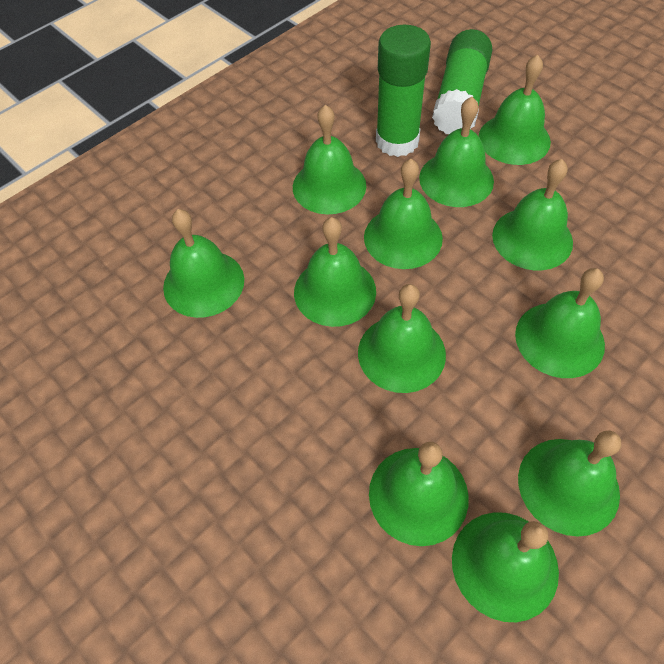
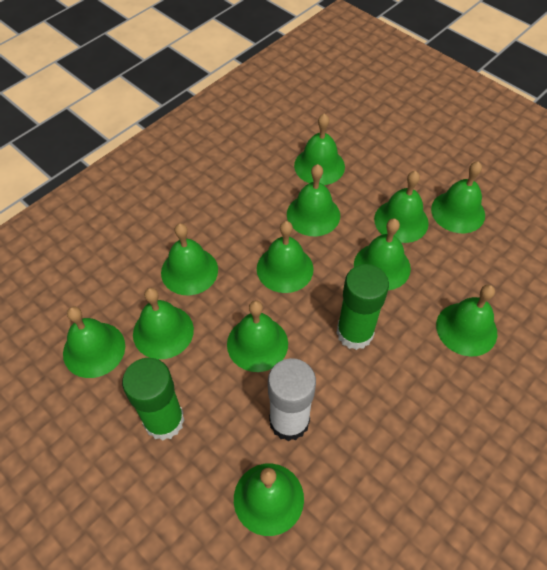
white glue stick: 0 -> 1

